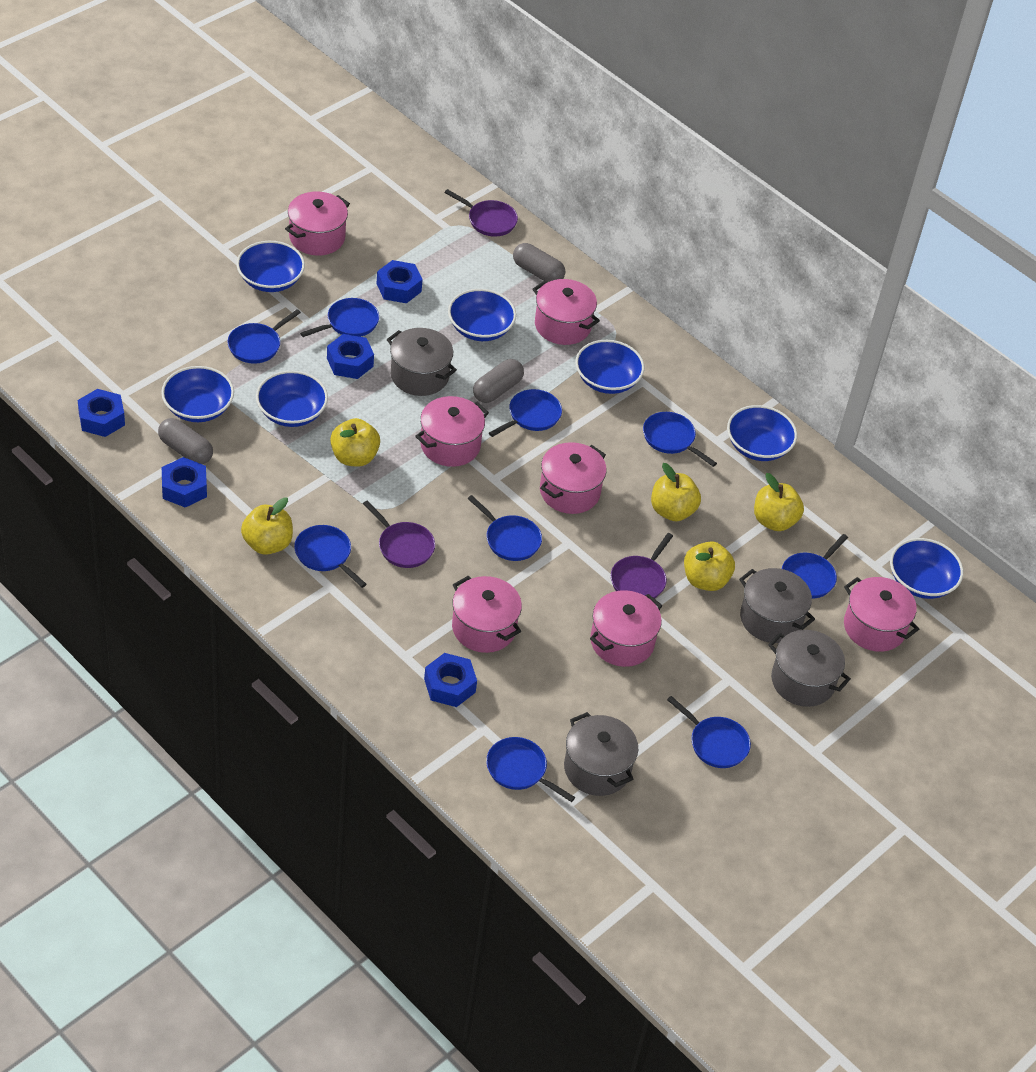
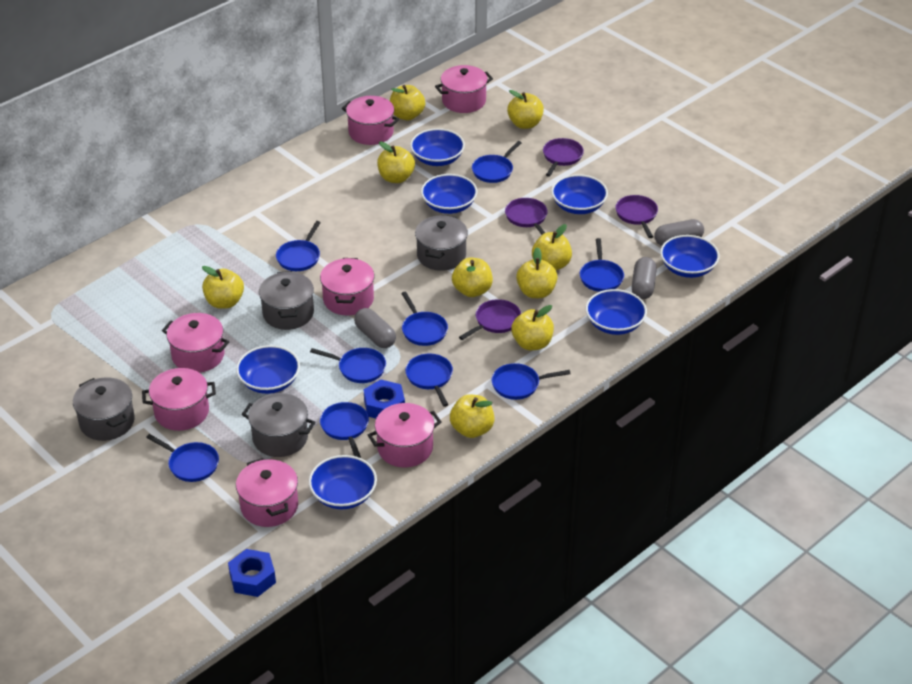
blue nut: 5 -> 2
purple pan: 3 -> 4
yellow apple: 5 -> 9

